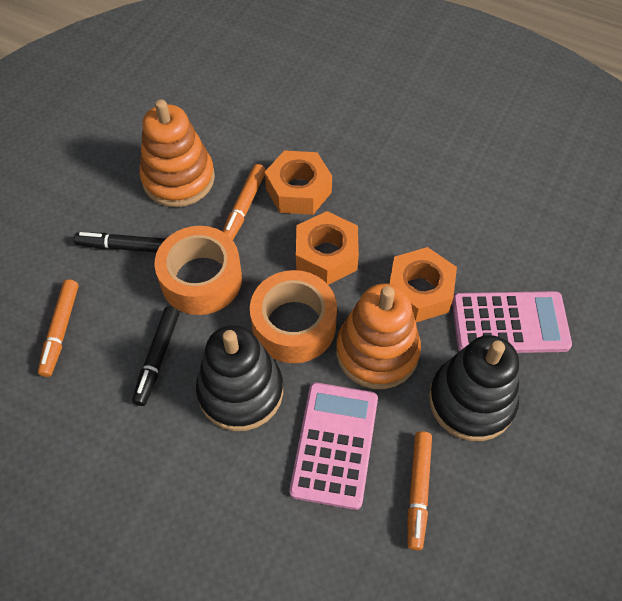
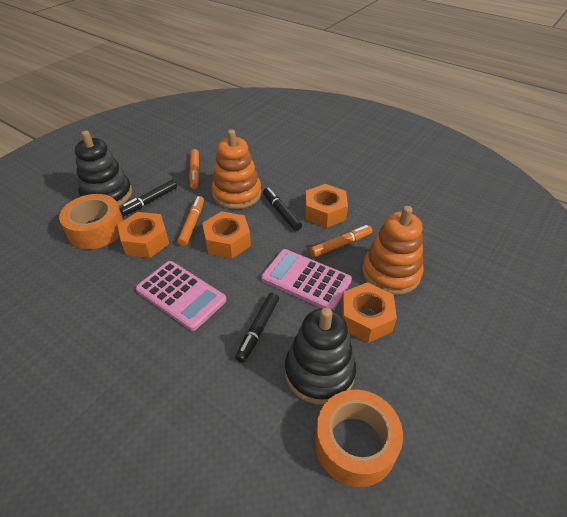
black marker: 2 -> 3
orange nut: 3 -> 4

